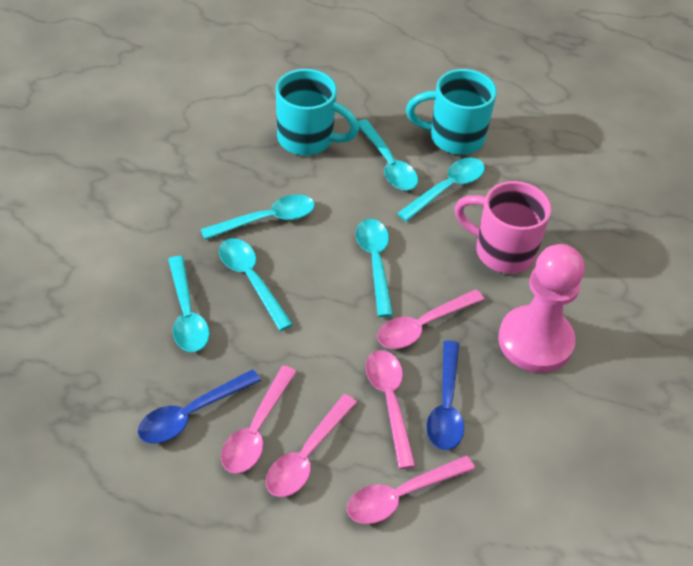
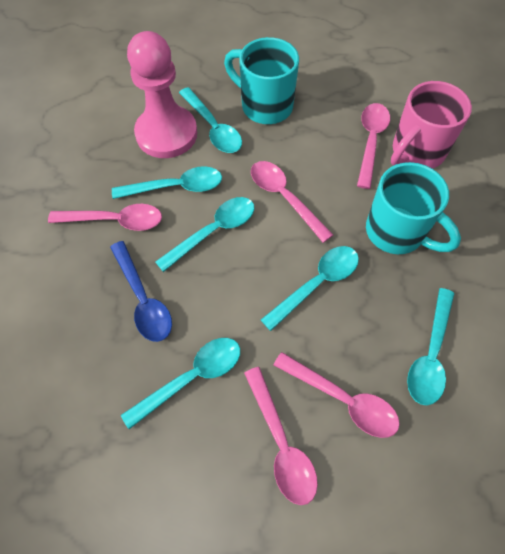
blue spoon: 2 -> 1

